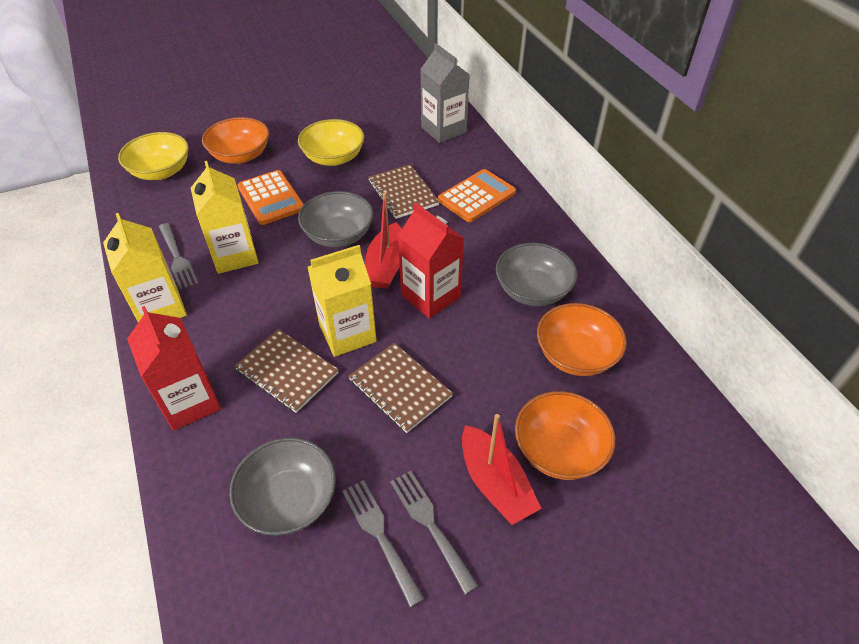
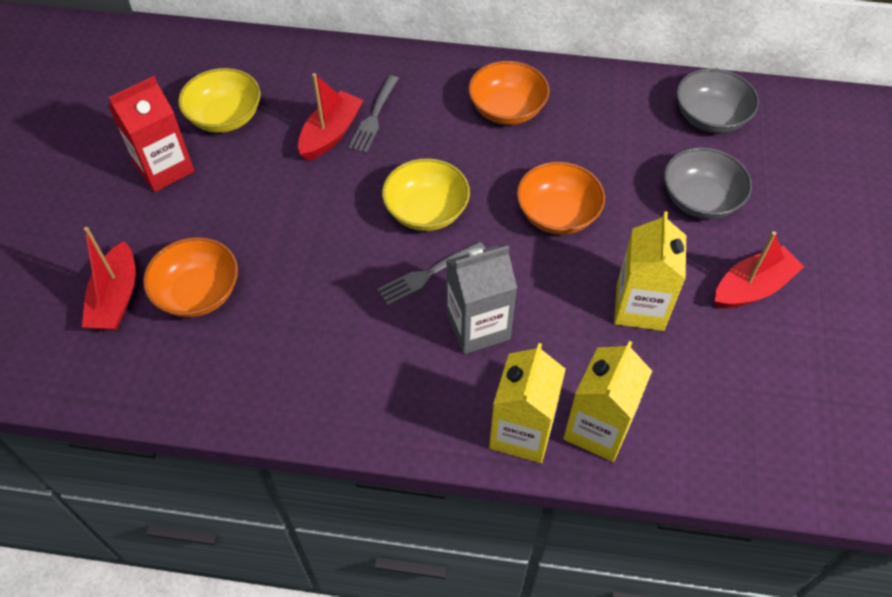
brown notebook: 3 -> 0
grey bowl: 3 -> 2
grey fork: 3 -> 2
orange calculator: 2 -> 0
red boat: 2 -> 3
red carton: 2 -> 1

